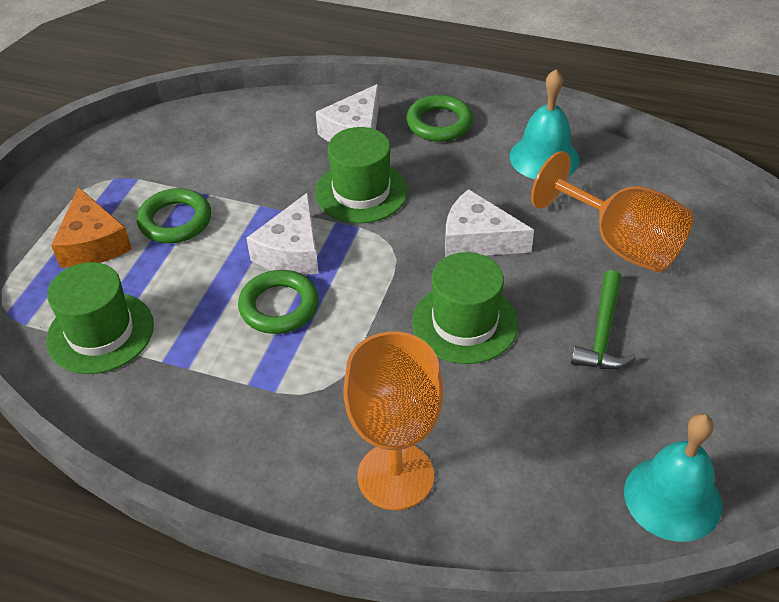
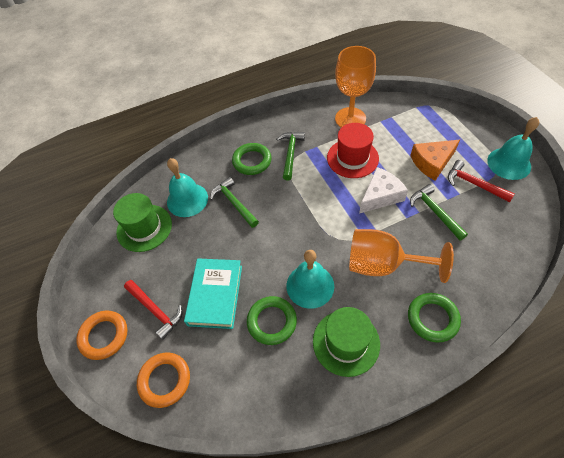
green hammer: 1 -> 3
green hat: 3 -> 2
orange ring: 0 -> 2
red hammer: 0 -> 2
red hat: 0 -> 1
turquoise bell: 2 -> 3
turquoise book: 0 -> 1
white cheese: 3 -> 1

